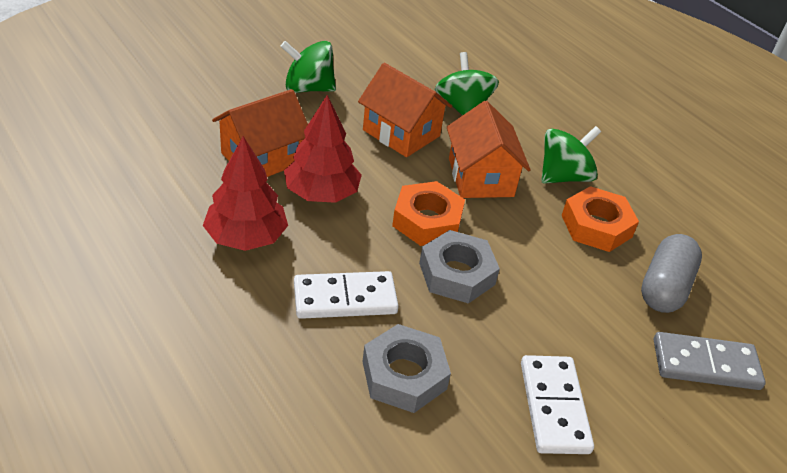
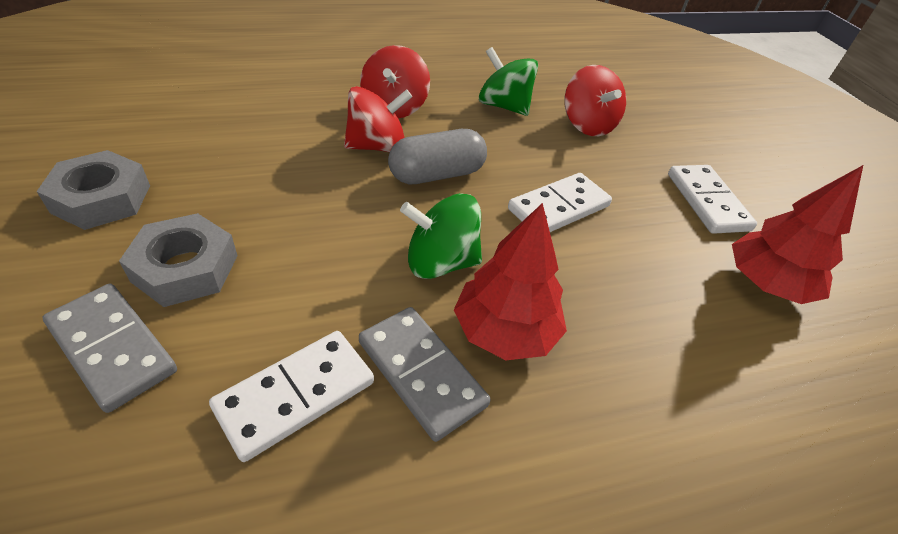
green spinning top: 3 -> 2
grey domino: 1 -> 2
orange house: 3 -> 0
orange nut: 2 -> 0
red spinning top: 0 -> 3
white domino: 2 -> 3

